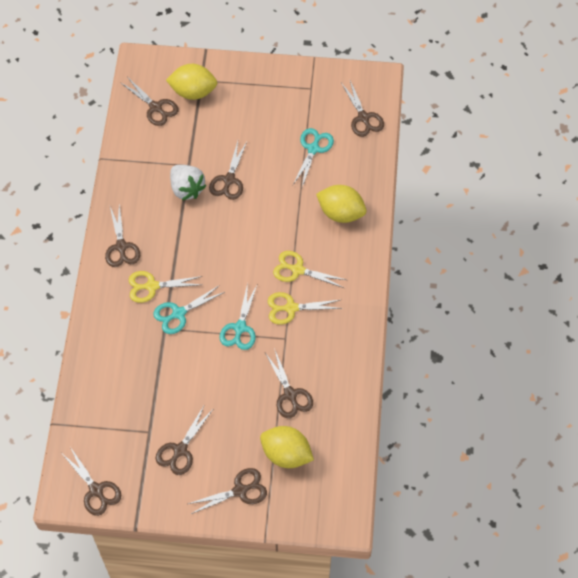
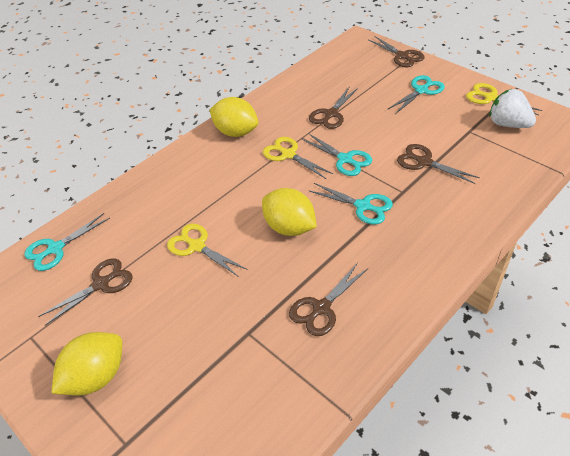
brown scissors: 8 -> 5
turquoise scissors: 3 -> 4

